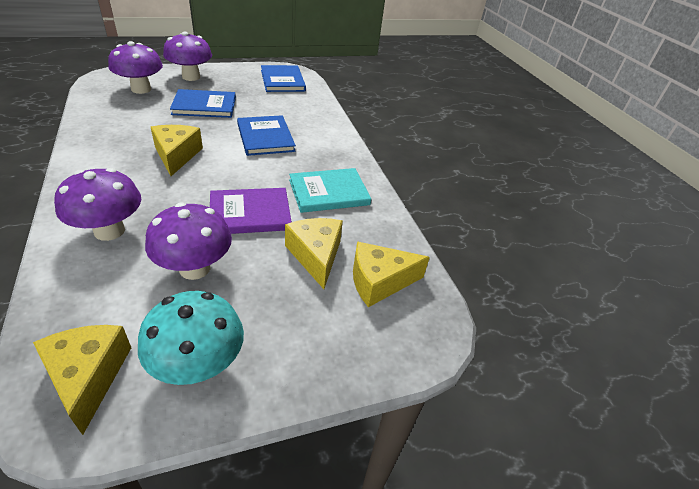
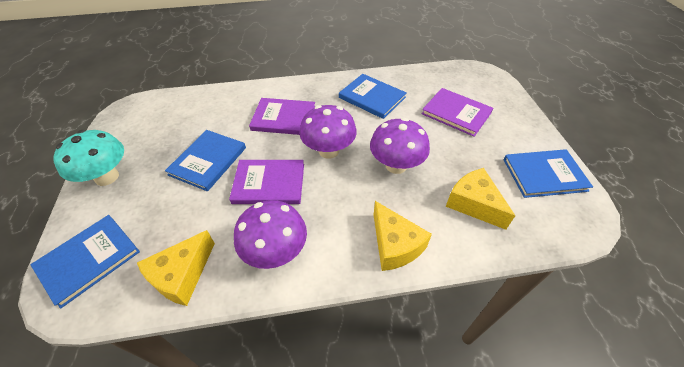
blue book: 3 -> 4
purple book: 1 -> 3
purple mushroom: 4 -> 3
turquoise book: 1 -> 0
yellow cheese: 4 -> 3

